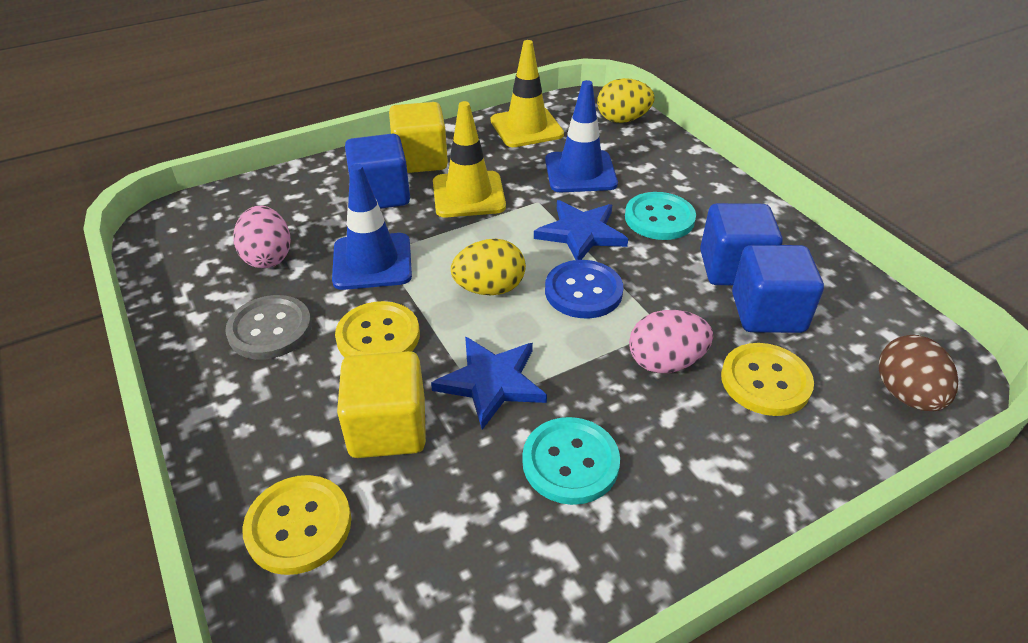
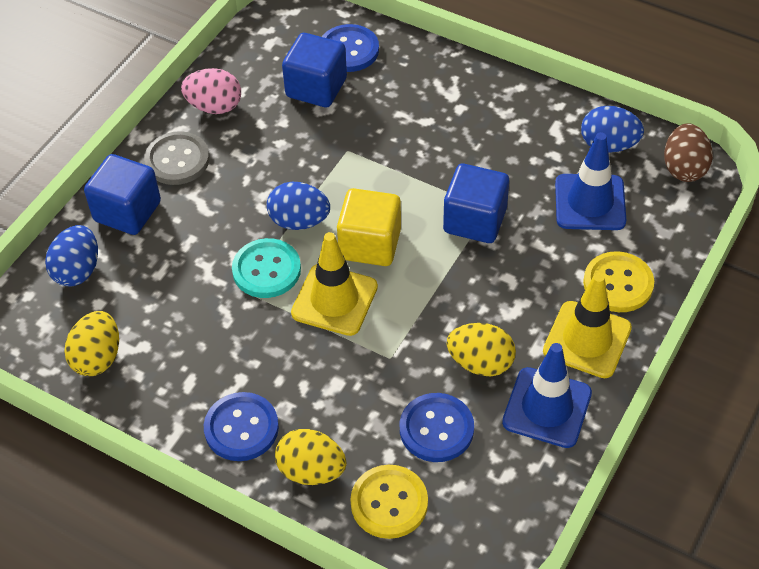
blue button: 1 -> 3
blue egg: 0 -> 3
blue star: 2 -> 0
pink egg: 2 -> 1
turquoise button: 2 -> 1
yellow button: 3 -> 2
yellow cube: 2 -> 1
yellow egg: 2 -> 3

